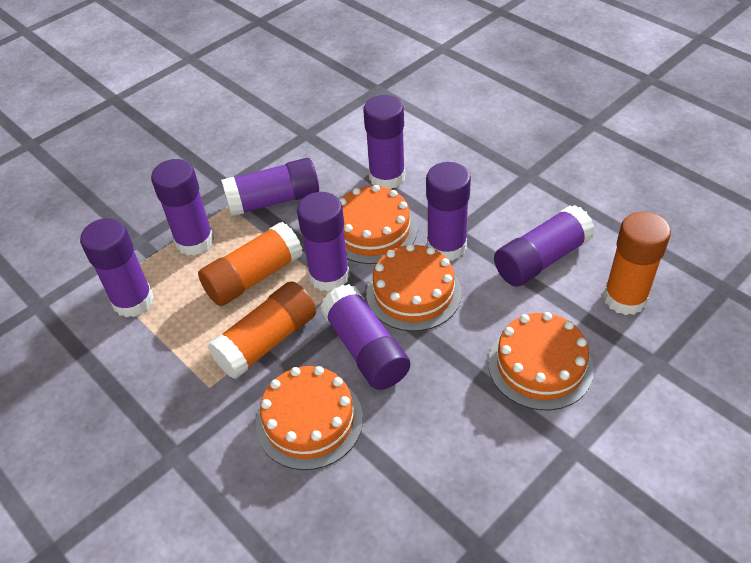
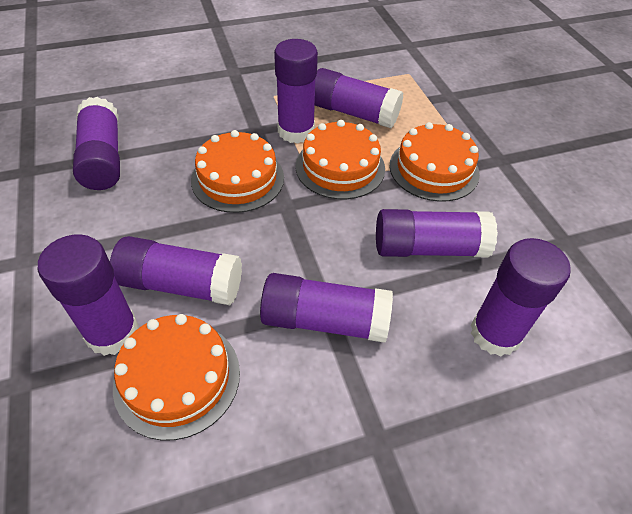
orange glue stick: 3 -> 0

